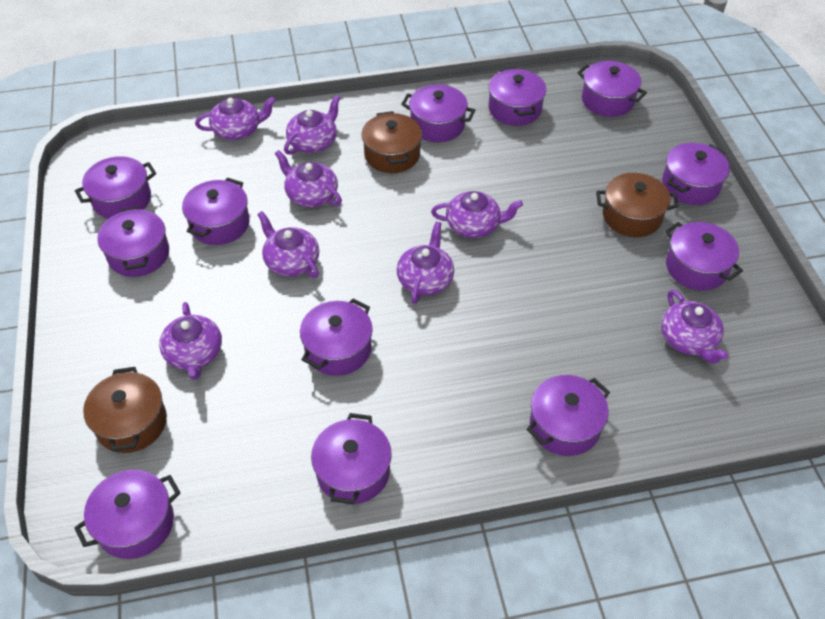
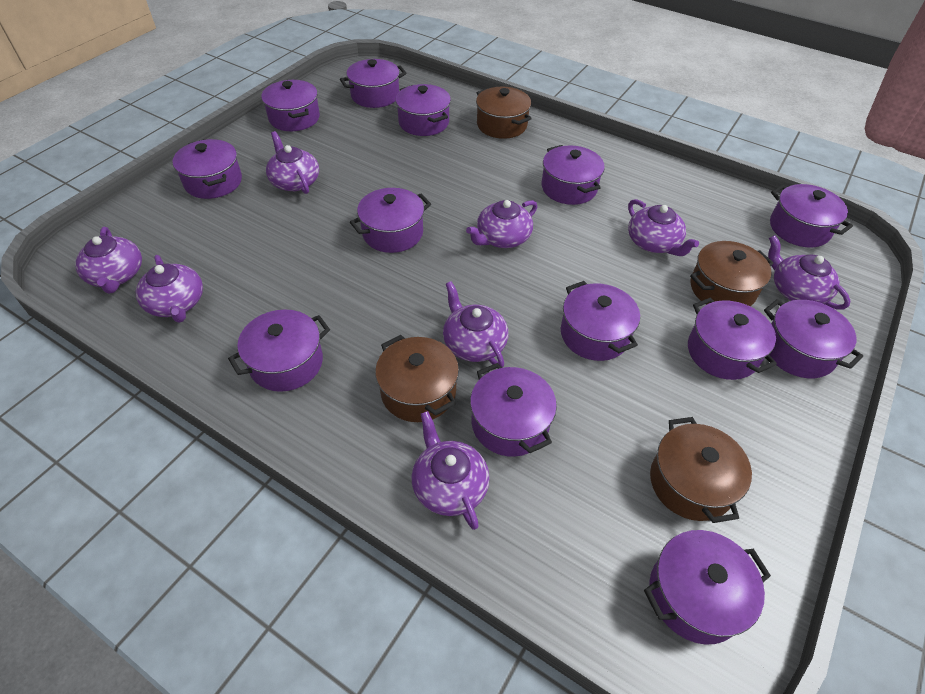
brown pot: 3 -> 4
purple pot: 12 -> 13

